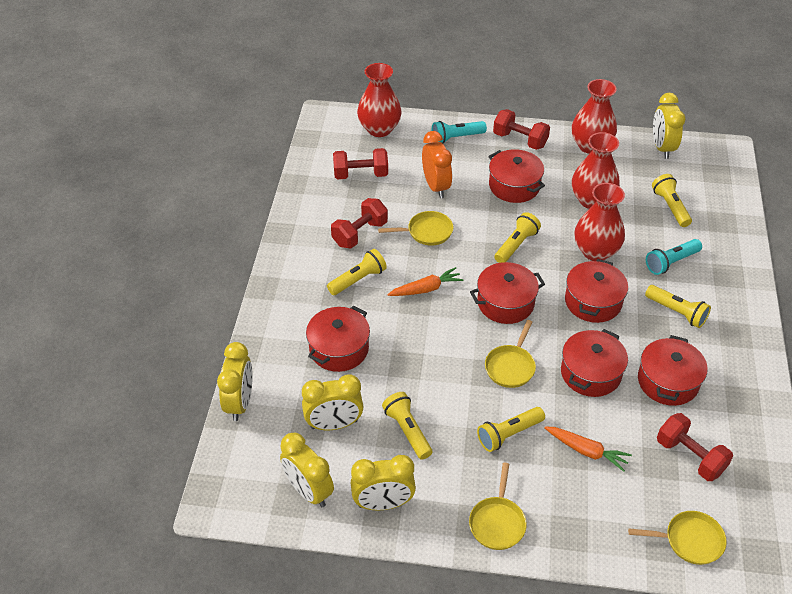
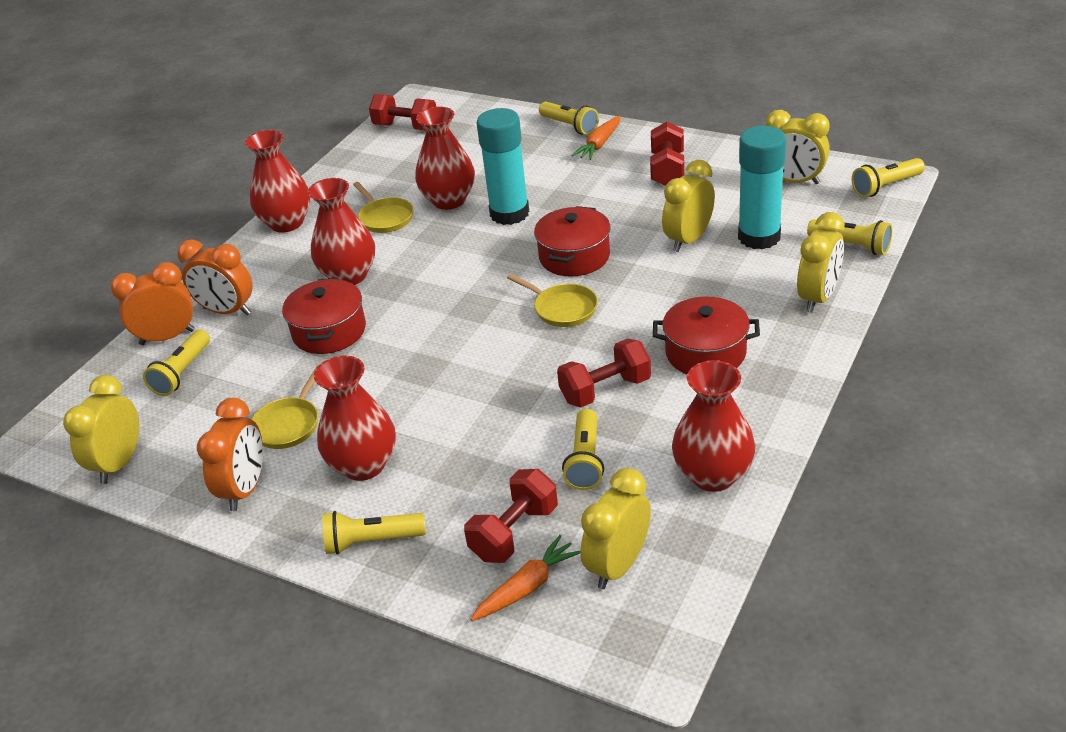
orange clock: 1 -> 3
red pot: 6 -> 3
red vase: 4 -> 5
turquoise flashlight: 2 -> 0
turquoise glue stick: 0 -> 2
yellow pan: 4 -> 3

